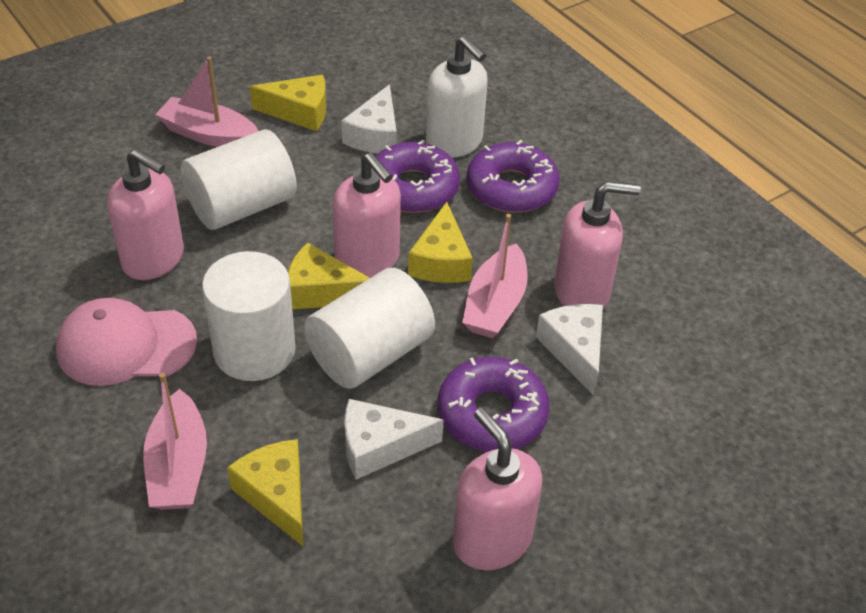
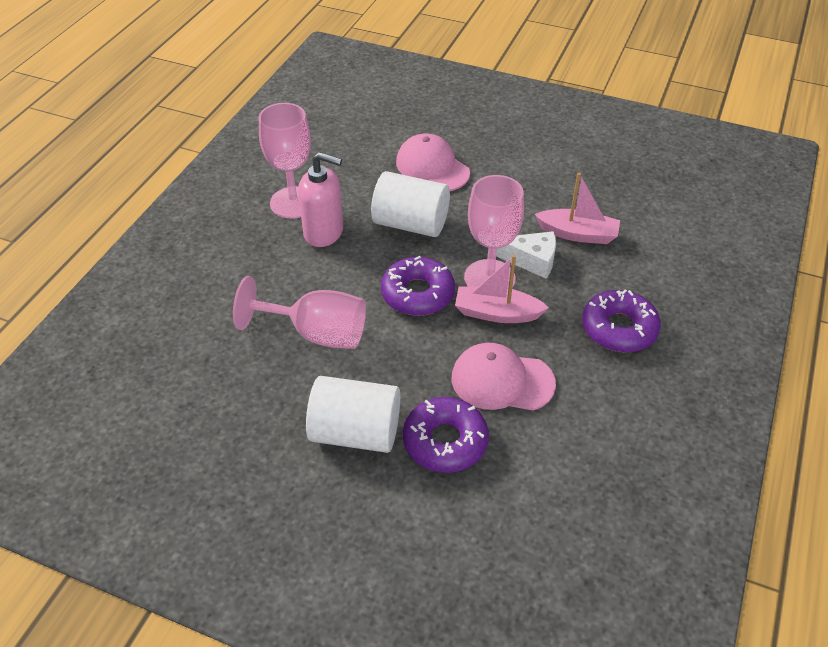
pink boat: 3 -> 2
pink cap: 1 -> 2
pink goblet: 0 -> 3
pink soap dispenser: 4 -> 1
white cheese: 3 -> 1
white cylinder: 3 -> 2
white soap dispenser: 1 -> 0
yellow cheese: 4 -> 0

